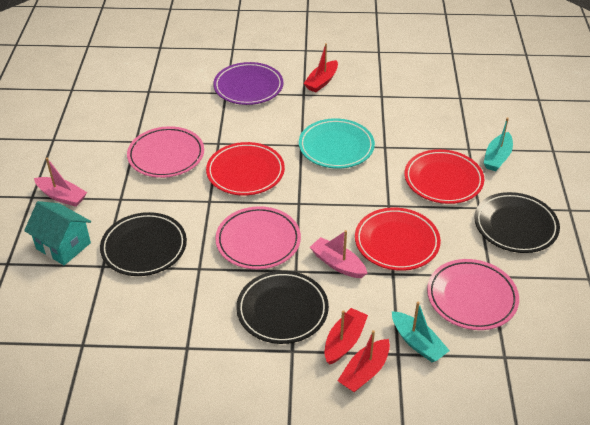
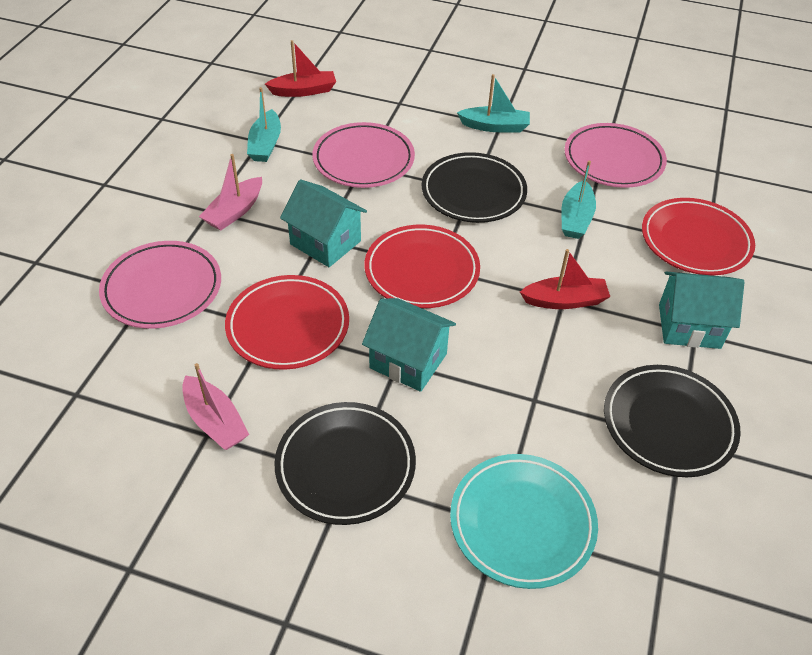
purple plate: 1 -> 0
red boat: 3 -> 2
turquoise boat: 2 -> 3
turquoise house: 1 -> 3

